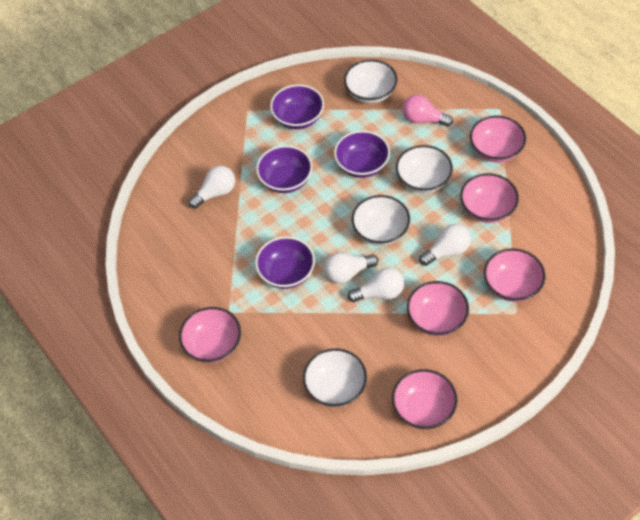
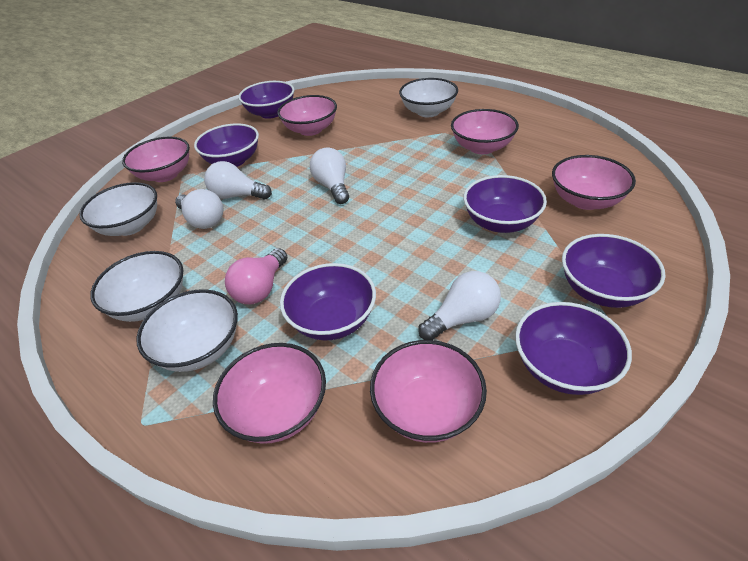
purple bowl: 4 -> 6

